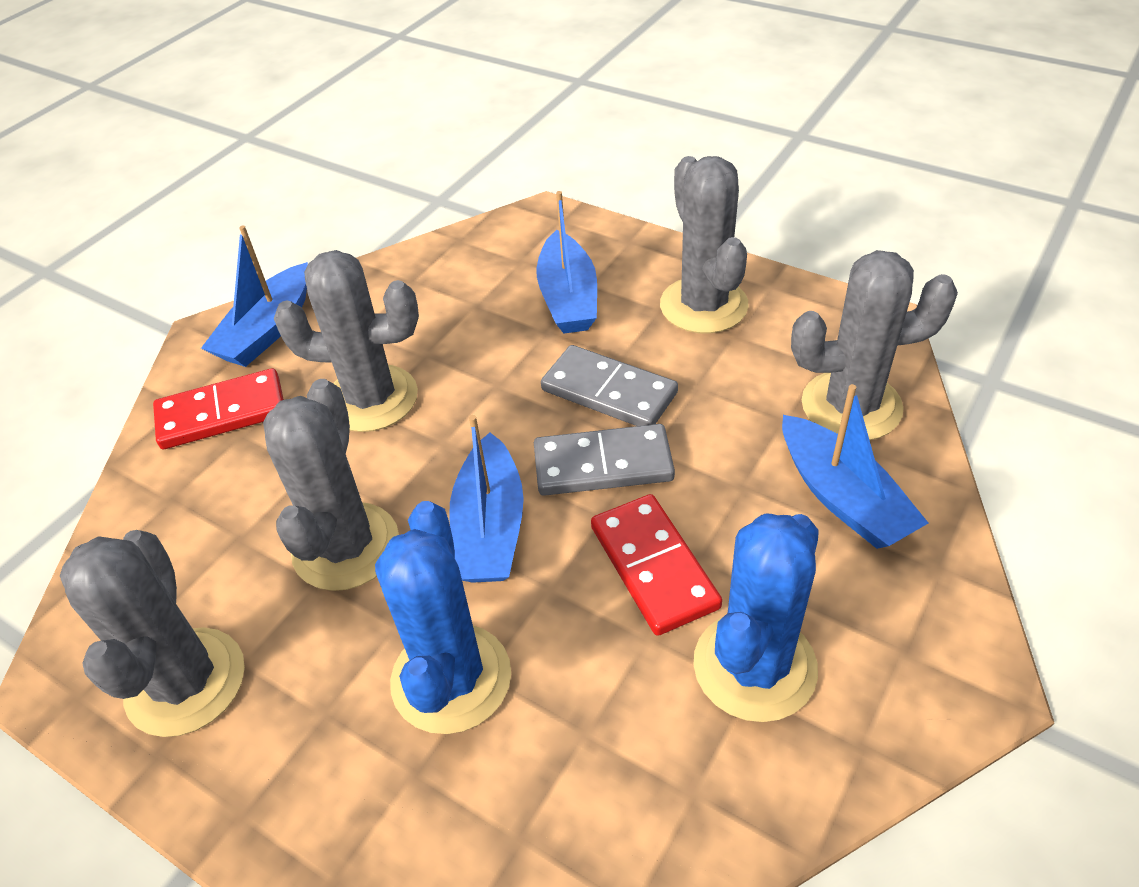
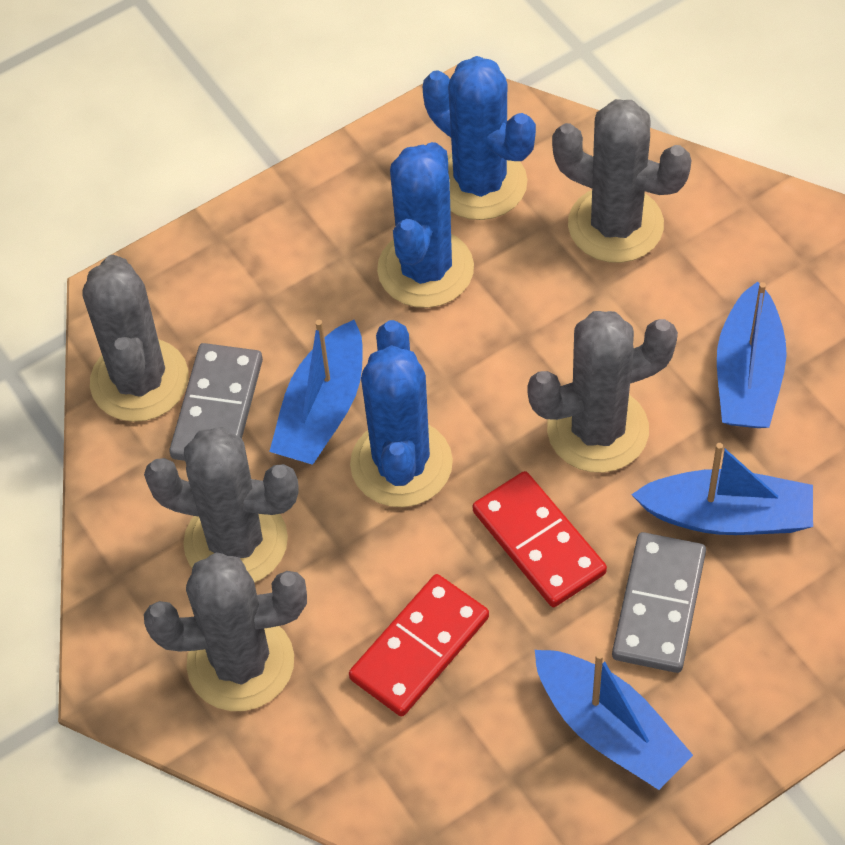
blue cactus: 2 -> 3

